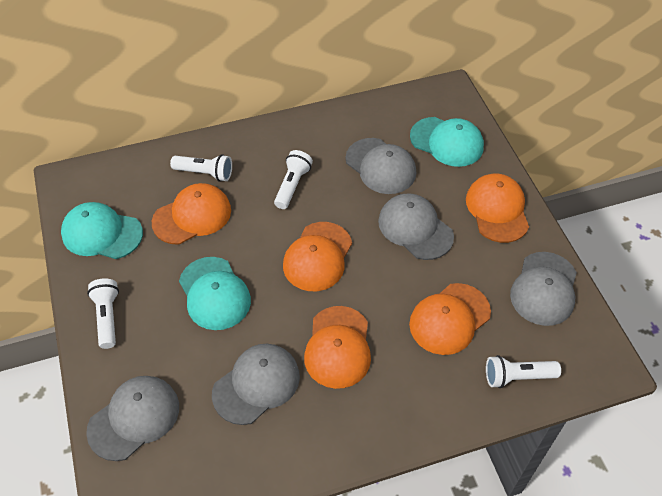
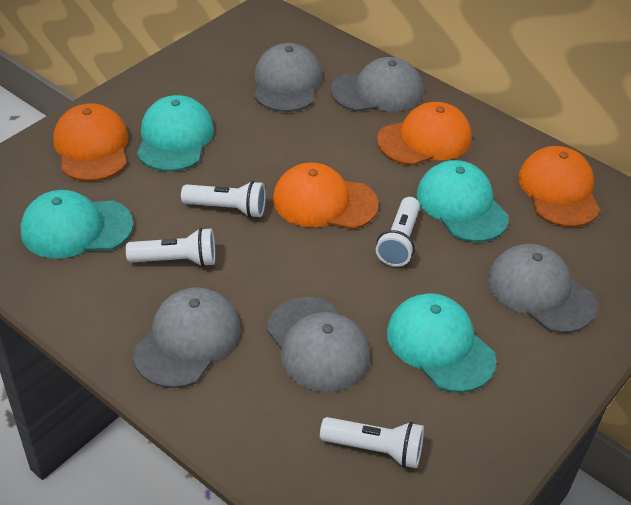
orange cap: 5 -> 4
turquoise cap: 3 -> 4

